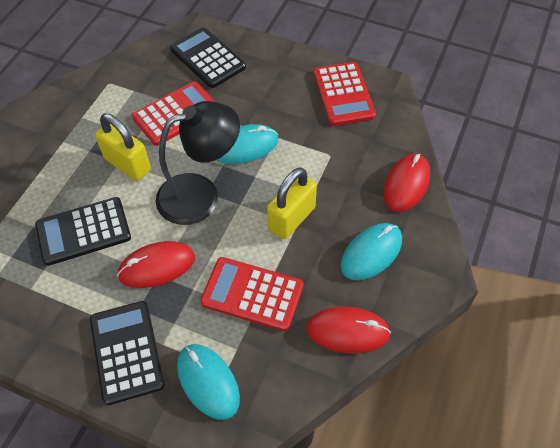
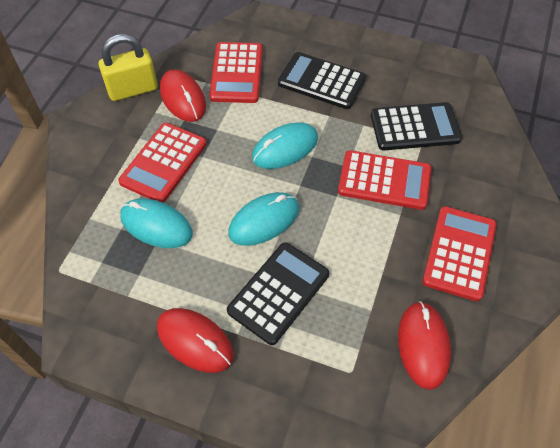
black lamp: 1 -> 0
red calculator: 3 -> 4
yellow padlock: 2 -> 1

